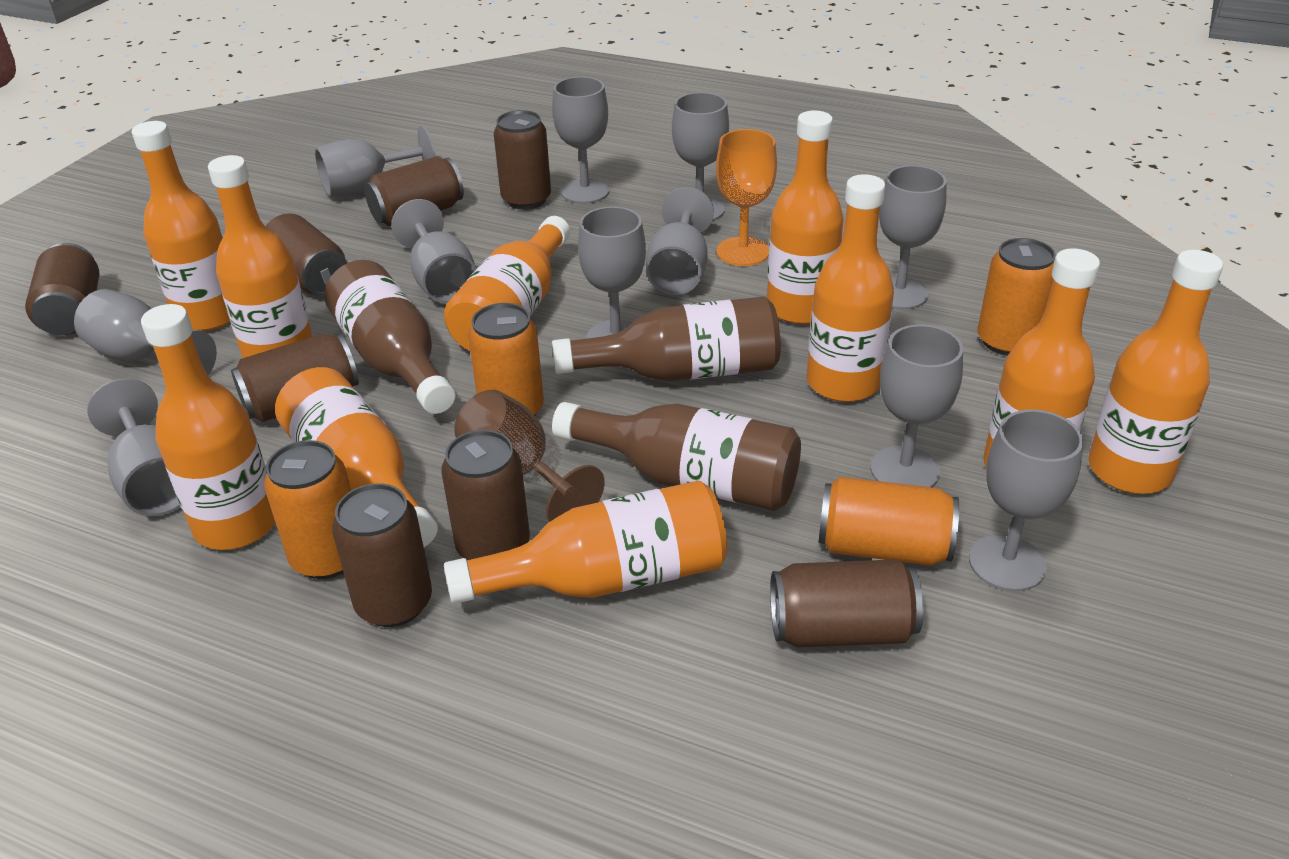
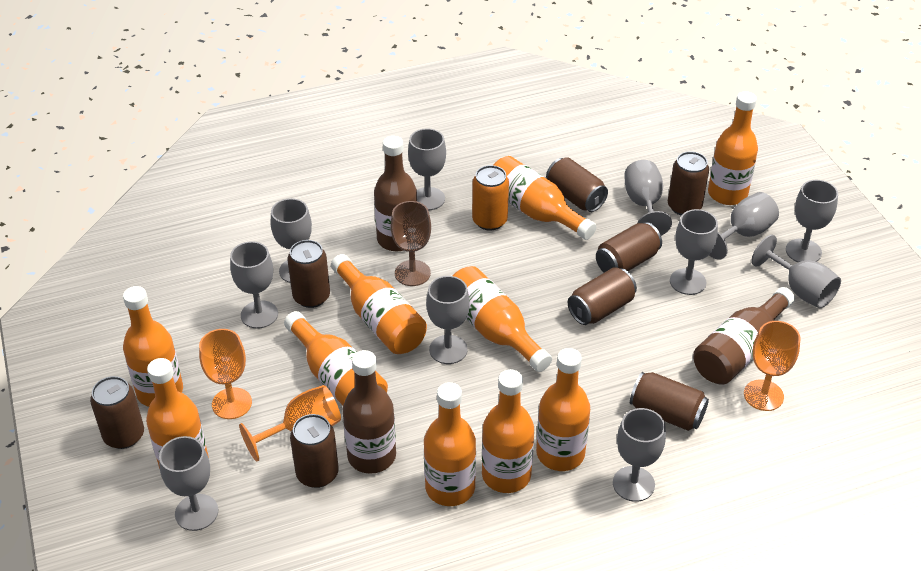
orange can: 4 -> 1
orange goblet: 1 -> 3

